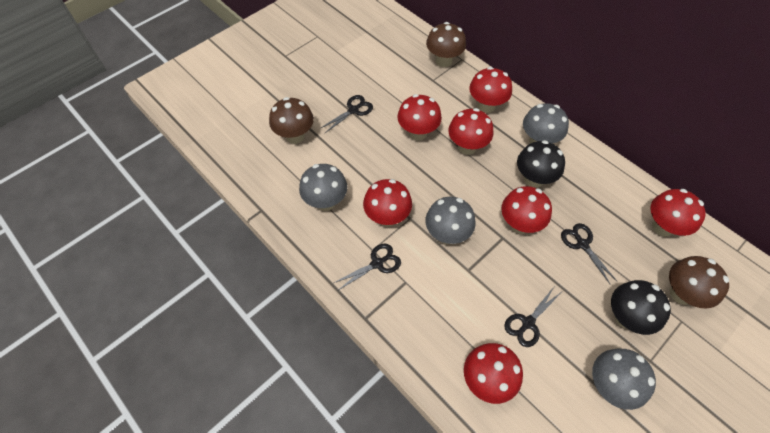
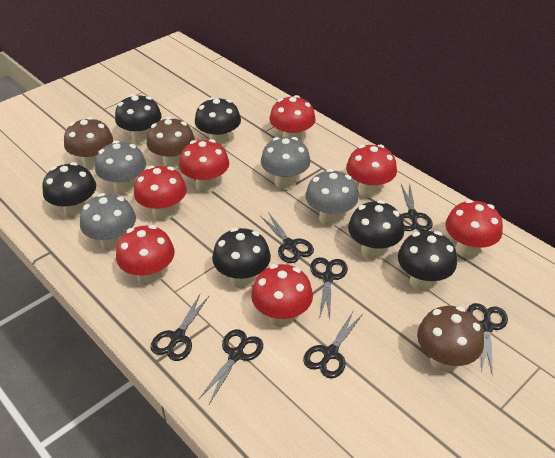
black mushroom: 2 -> 6
black scissors: 4 -> 7

